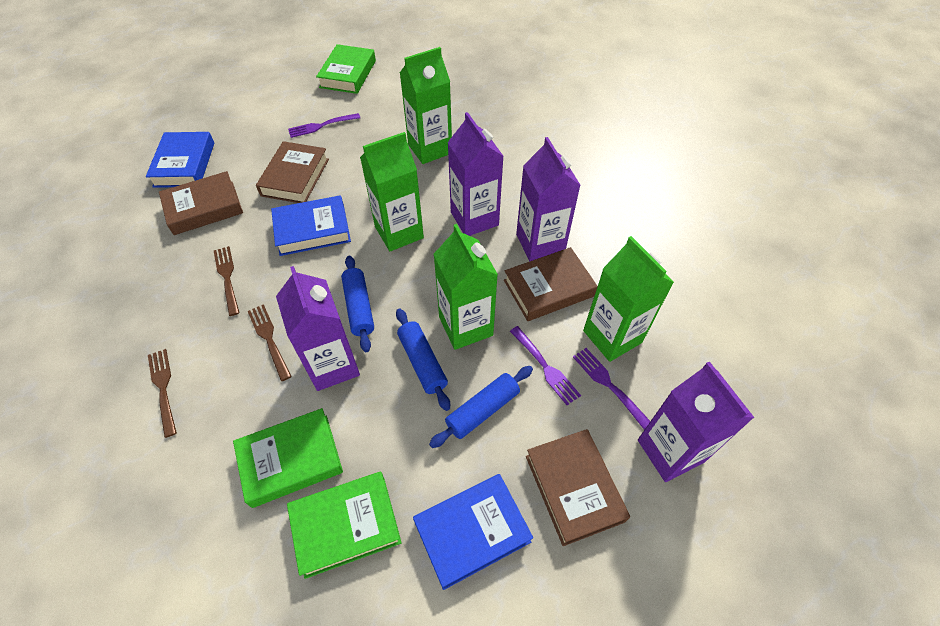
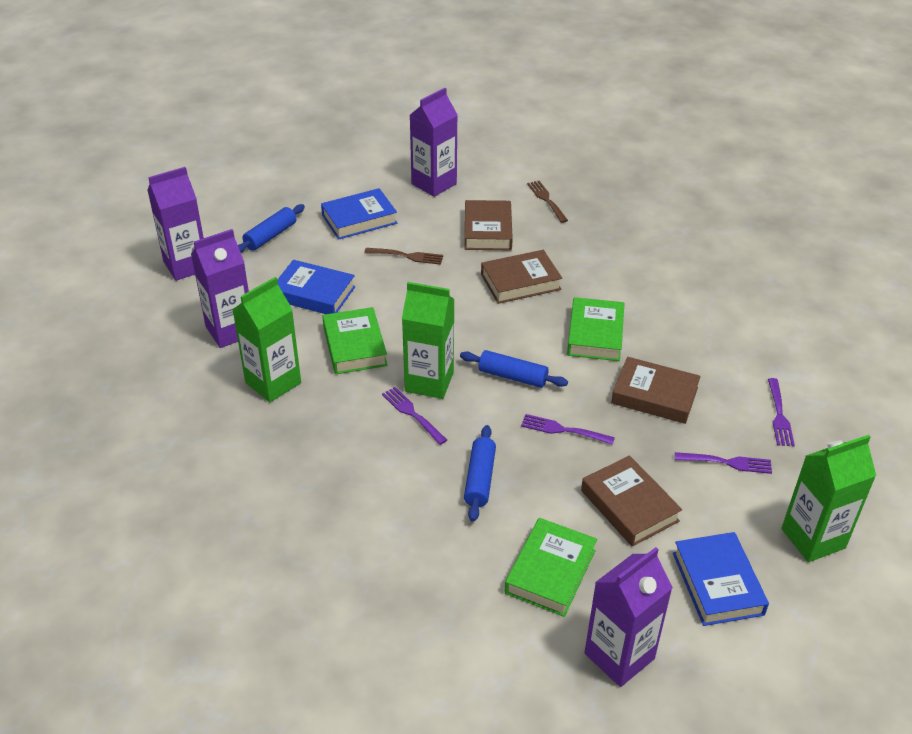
brown fork: 3 -> 2
green carton: 4 -> 3
purple fork: 3 -> 4

